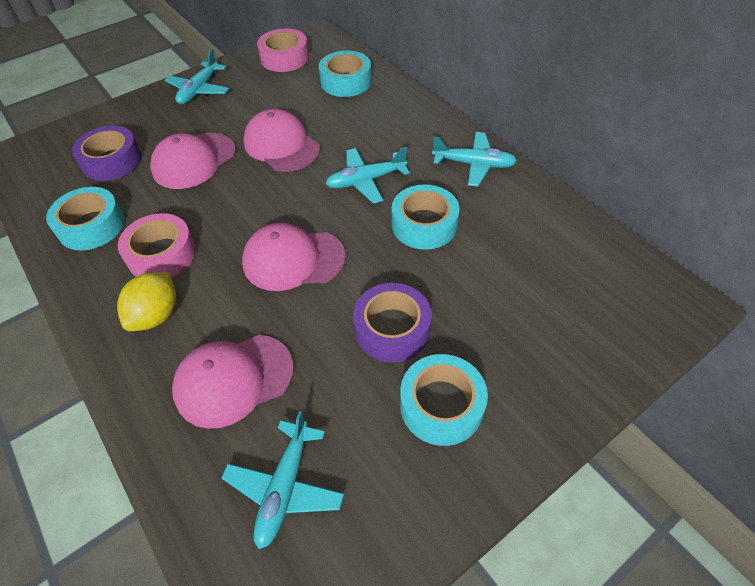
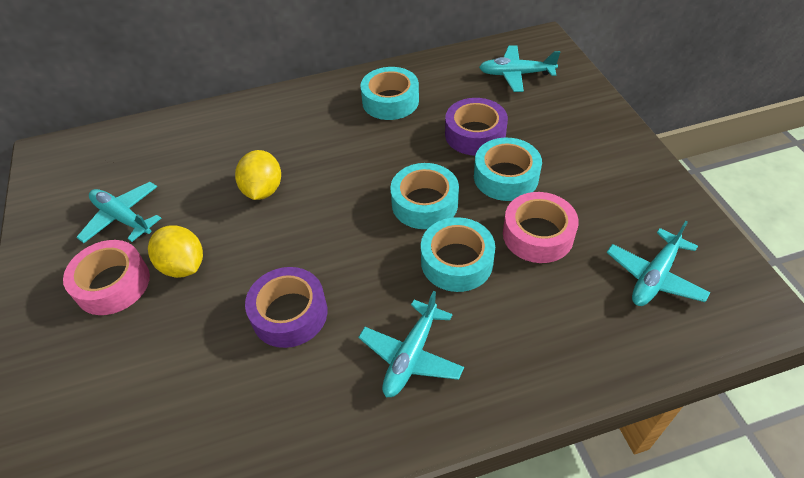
pink cap: 4 -> 0
yellow lemon: 1 -> 2

